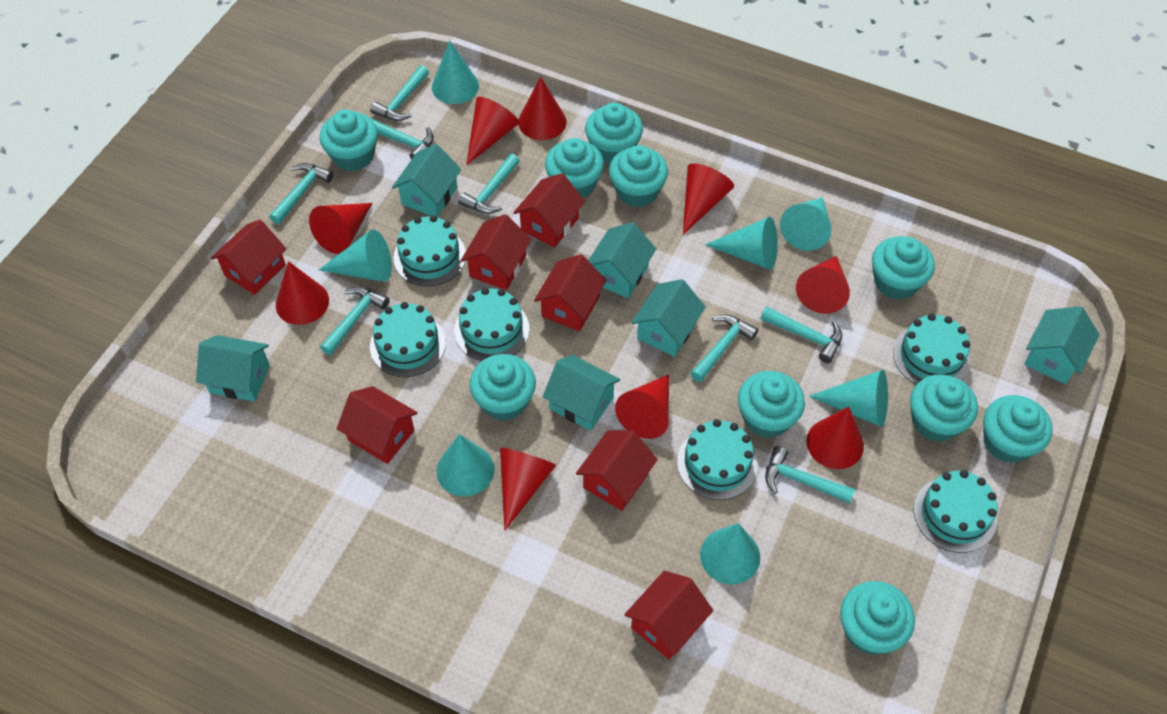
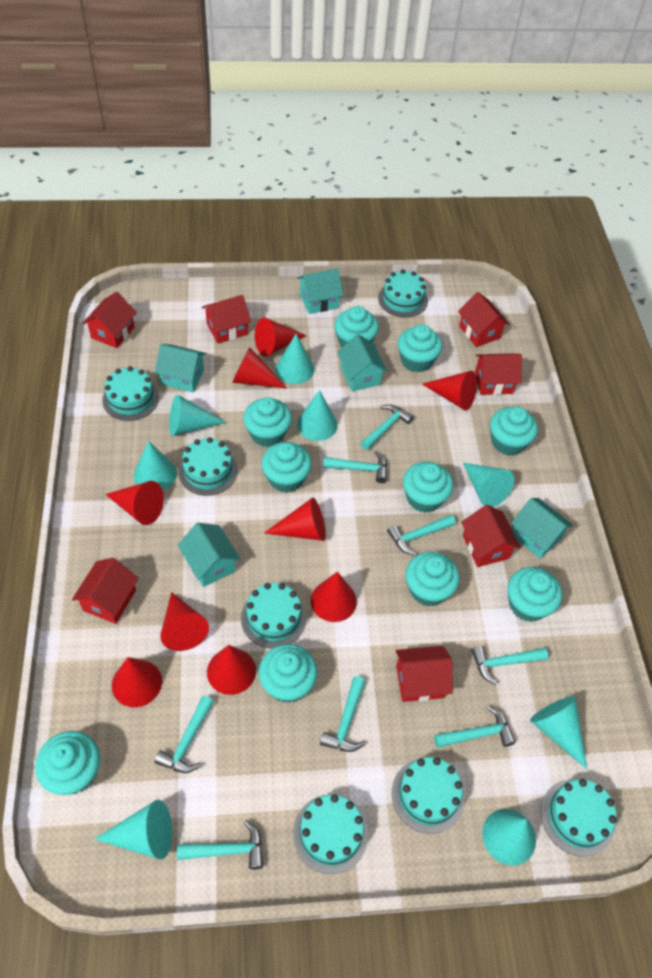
turquoise cake: 6 -> 7
turquoise cone: 7 -> 8
turquoise house: 6 -> 5

